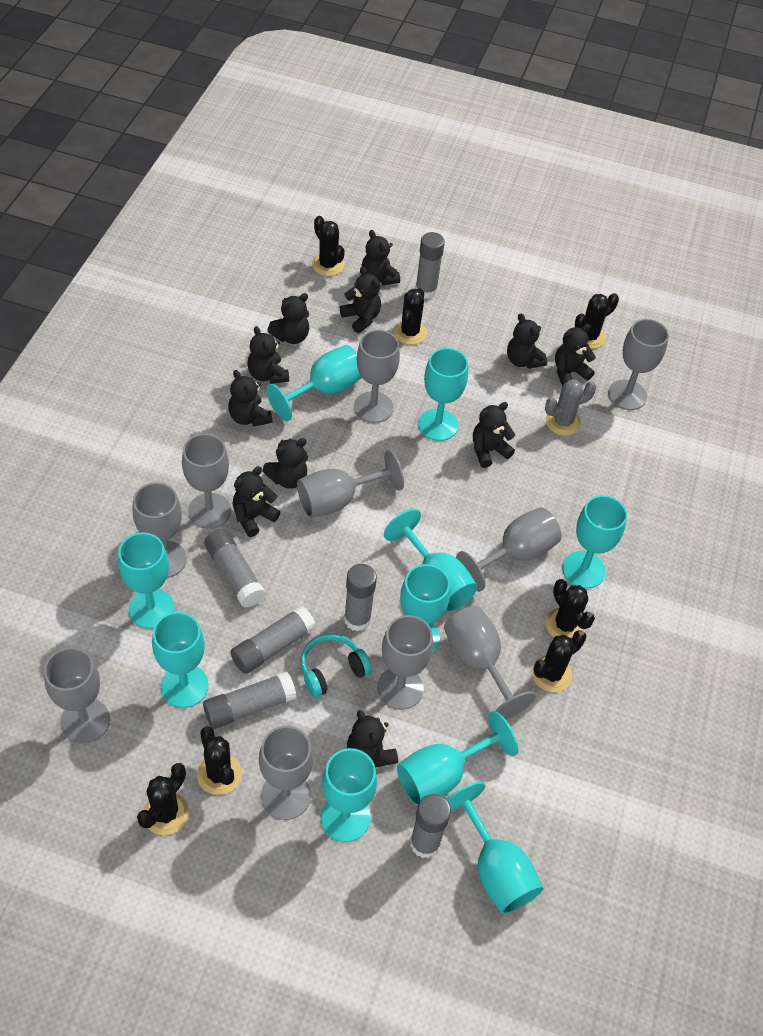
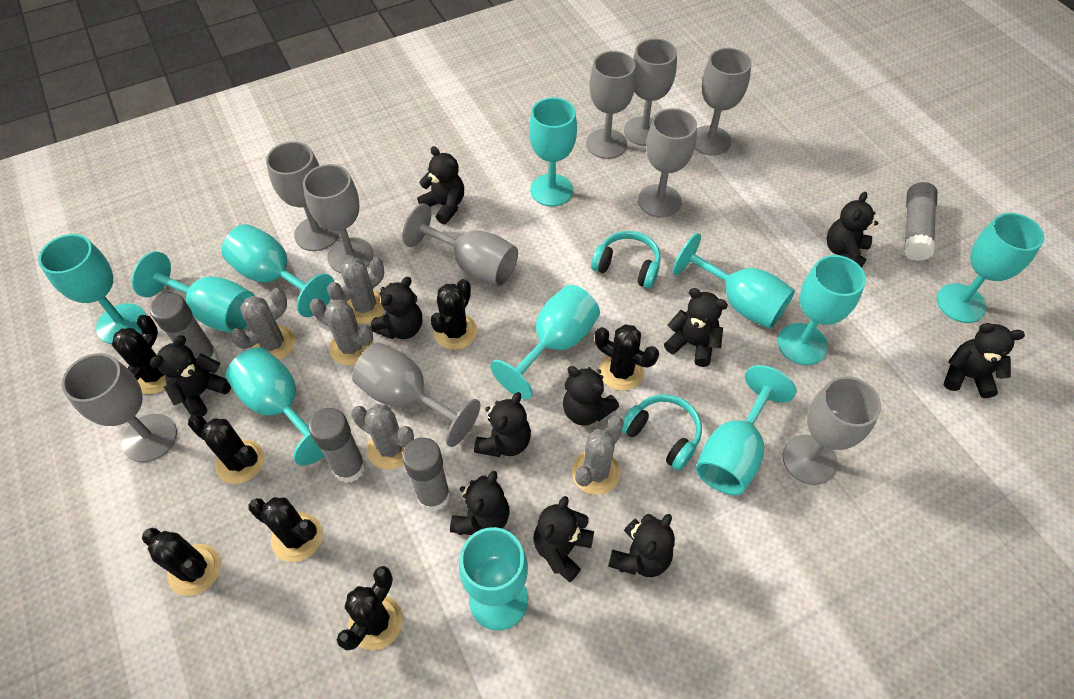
grey cactus: 1 -> 5
grey glue stick: 6 -> 4
turquoise goblet: 10 -> 11
turquoise headphones: 1 -> 2

